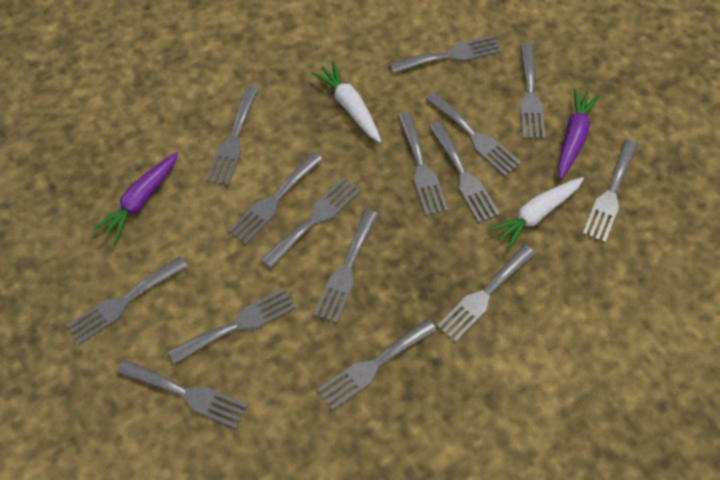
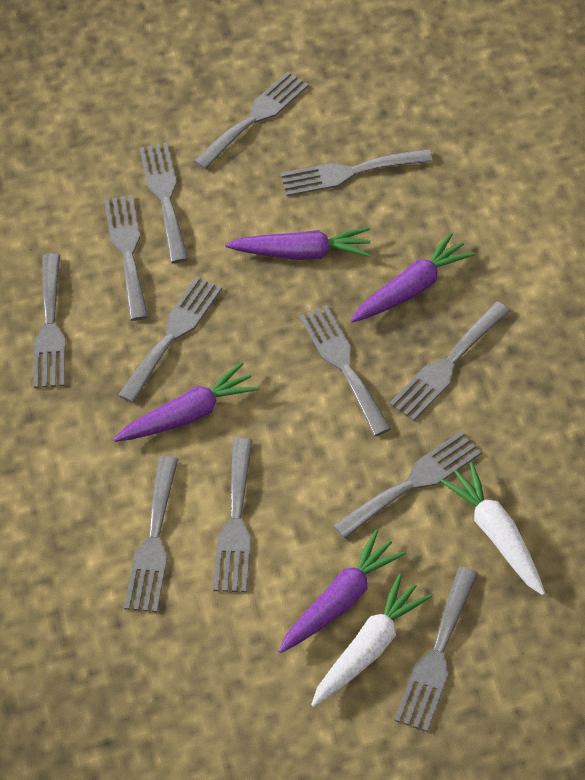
grey fork: 15 -> 12
purple carrot: 2 -> 4

